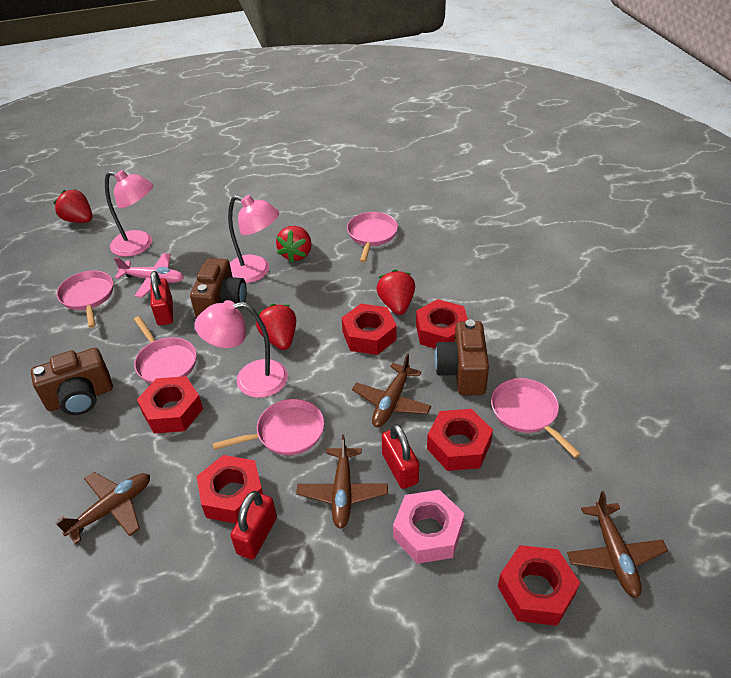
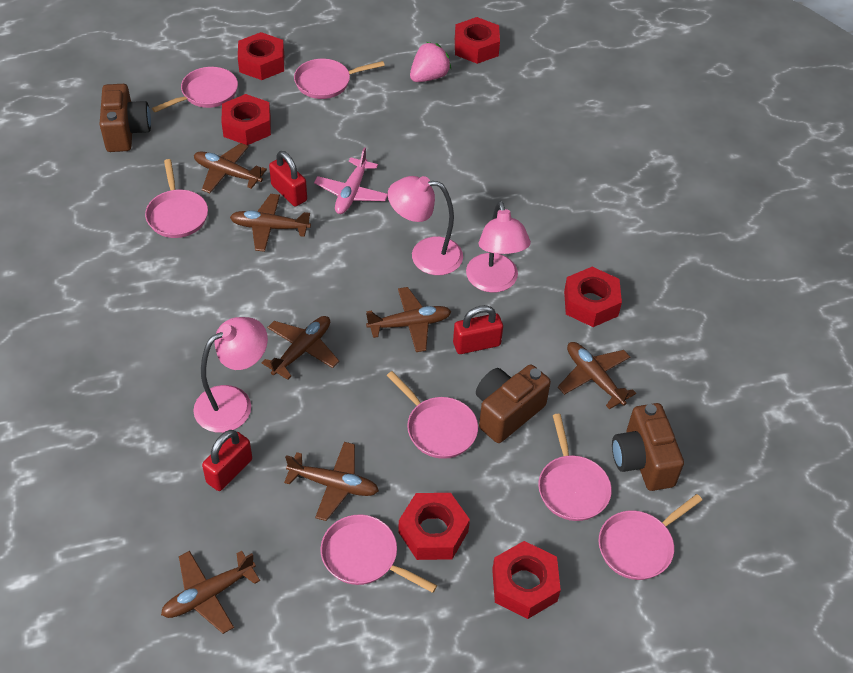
brown plane: 4 -> 7
pink nut: 1 -> 0
pink pan: 5 -> 7
pink strawberry: 0 -> 1
red strawberry: 4 -> 0

